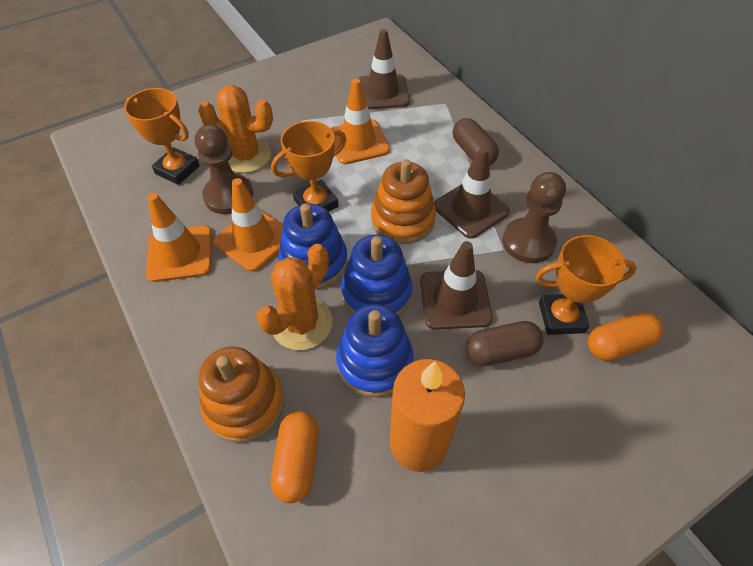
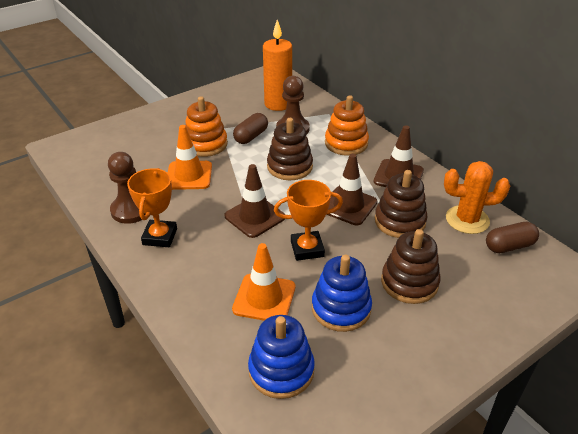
blue stacking toy: 3 -> 2
brown stacking toy: 0 -> 3
orange cactus: 2 -> 1
orange capsule: 2 -> 0
orange traffic cone: 3 -> 2
orange trophy: 3 -> 2

